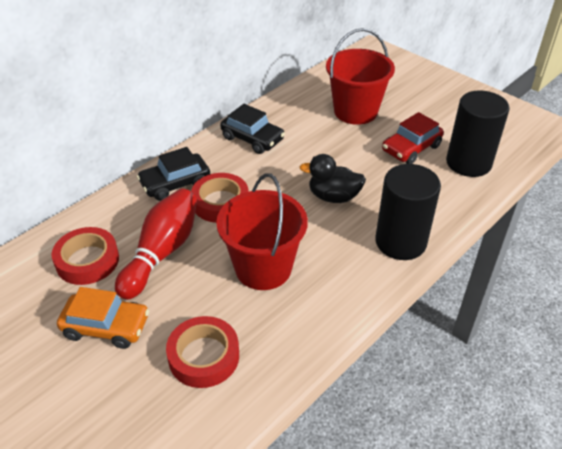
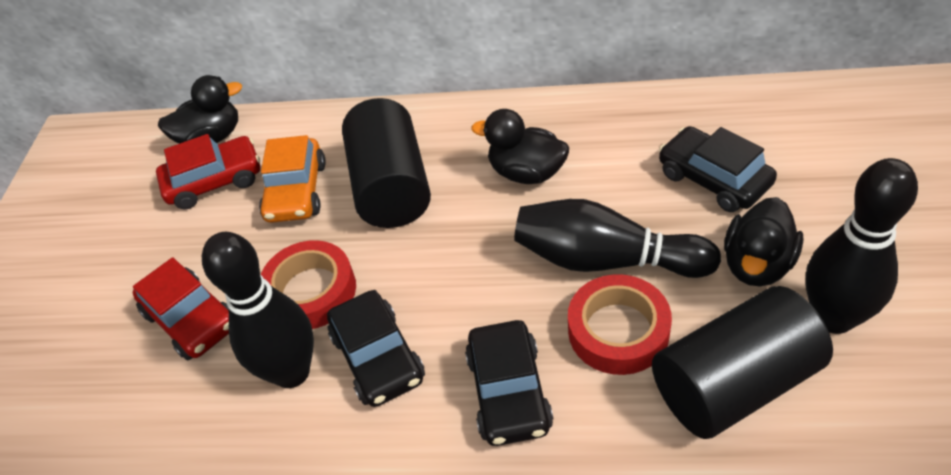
black bowling pin: 0 -> 3
black car: 2 -> 3
black duck: 1 -> 3
red bowling pin: 1 -> 0
red bucket: 2 -> 0
red car: 1 -> 2
red tape: 3 -> 2

